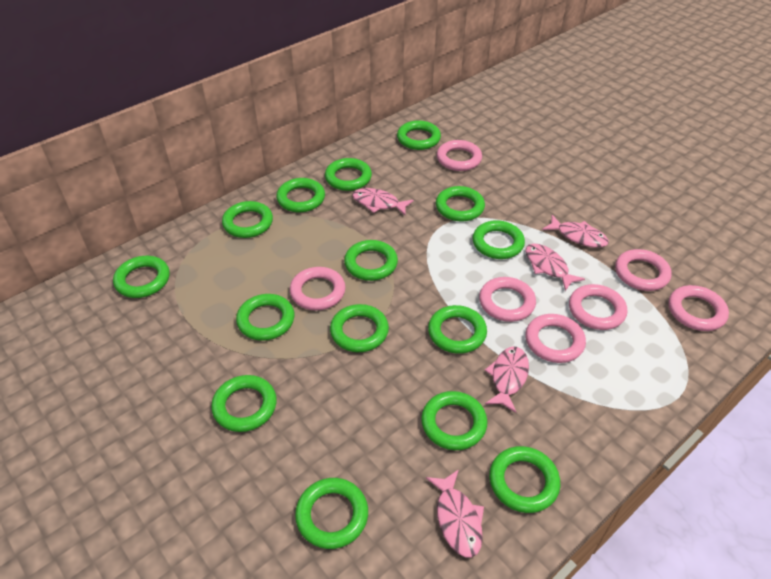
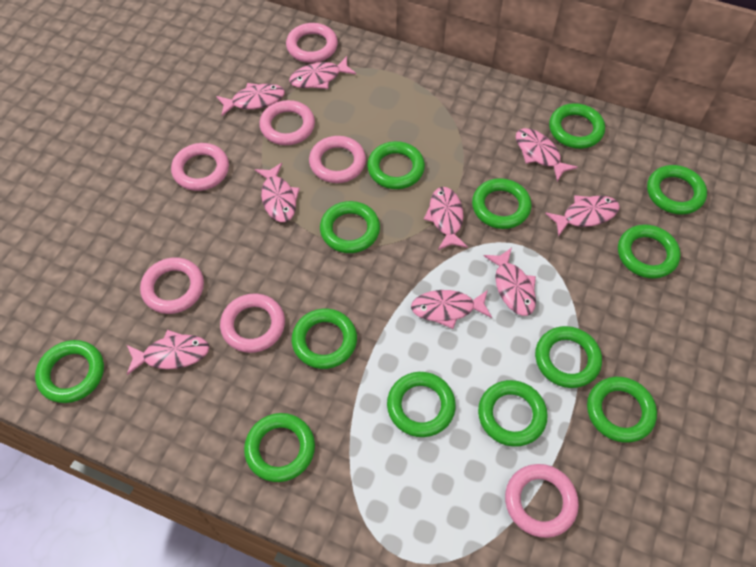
green ring: 15 -> 13
pink fish: 5 -> 9

